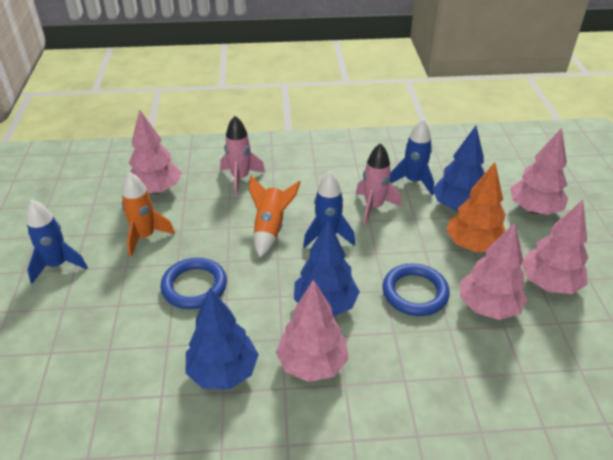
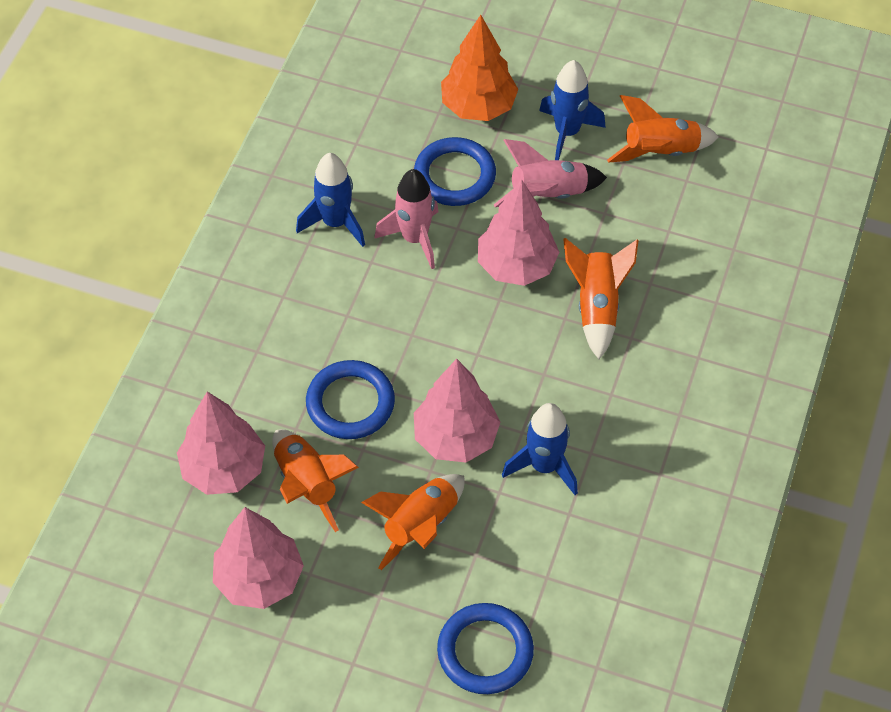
blue ring: 2 -> 3
blue tree: 3 -> 0
orange rocket: 2 -> 4
pink tree: 5 -> 4

